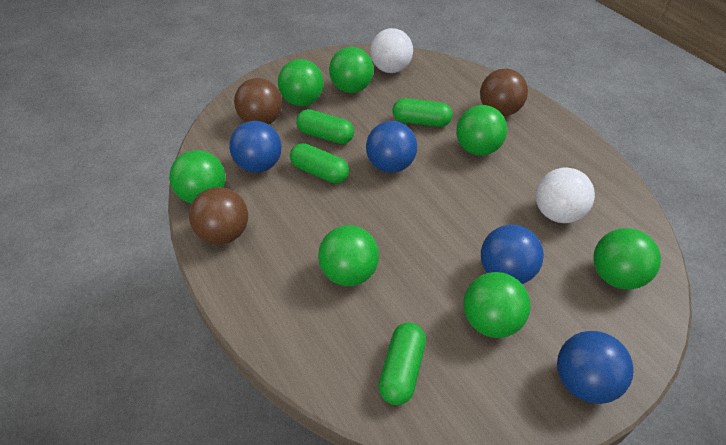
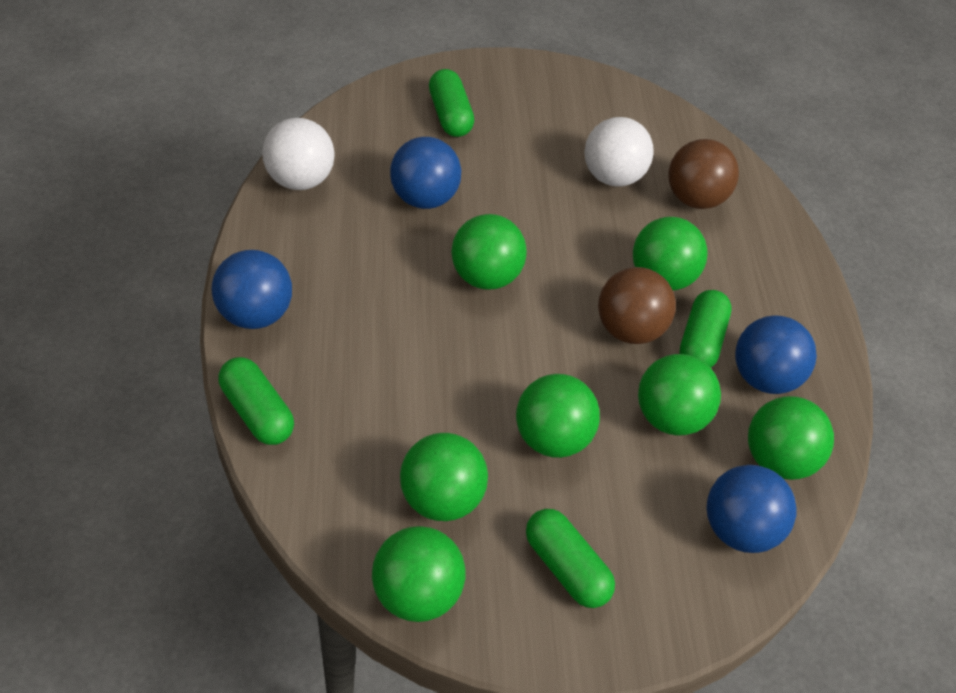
brown ball: 3 -> 2

